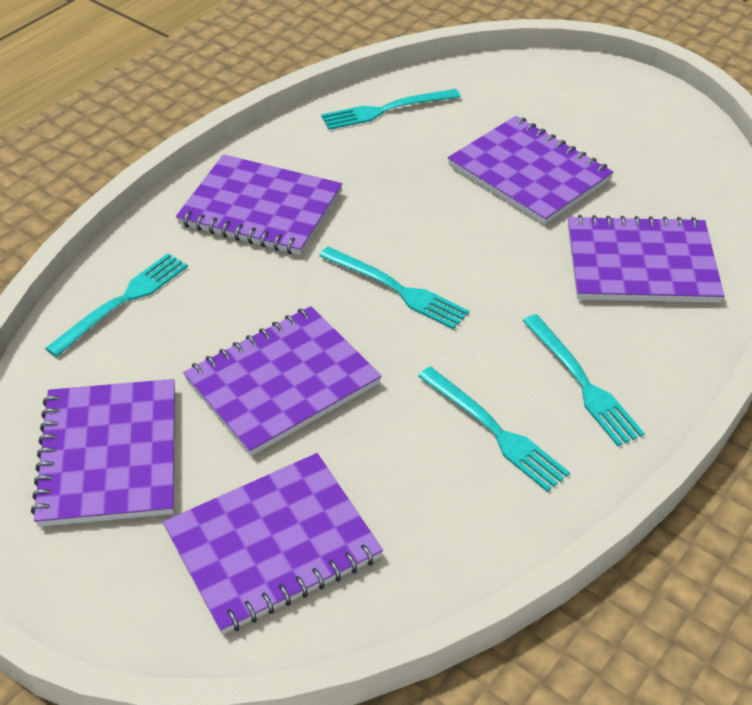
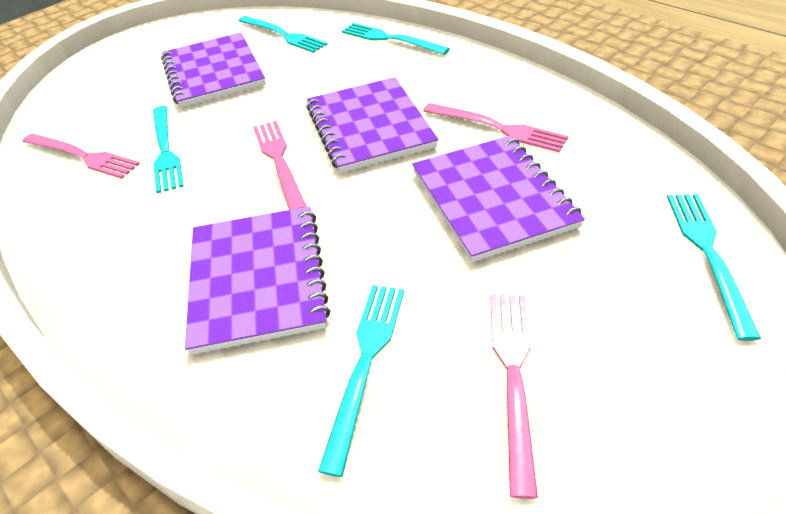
pink fork: 0 -> 4
purple notebook: 6 -> 4

